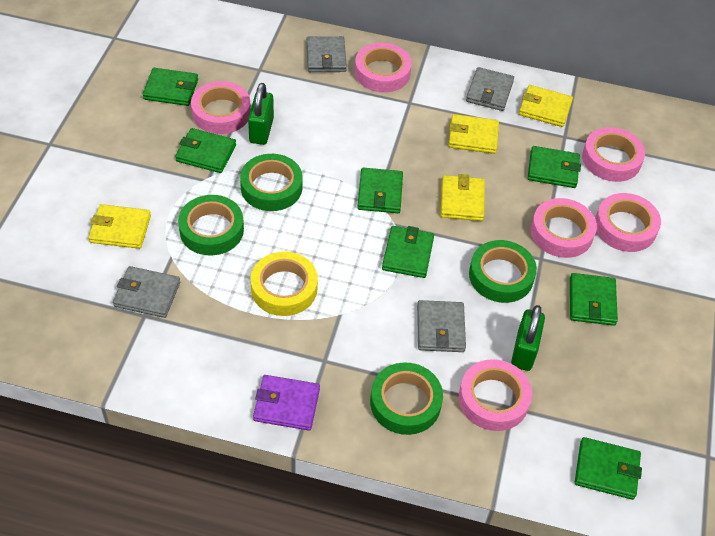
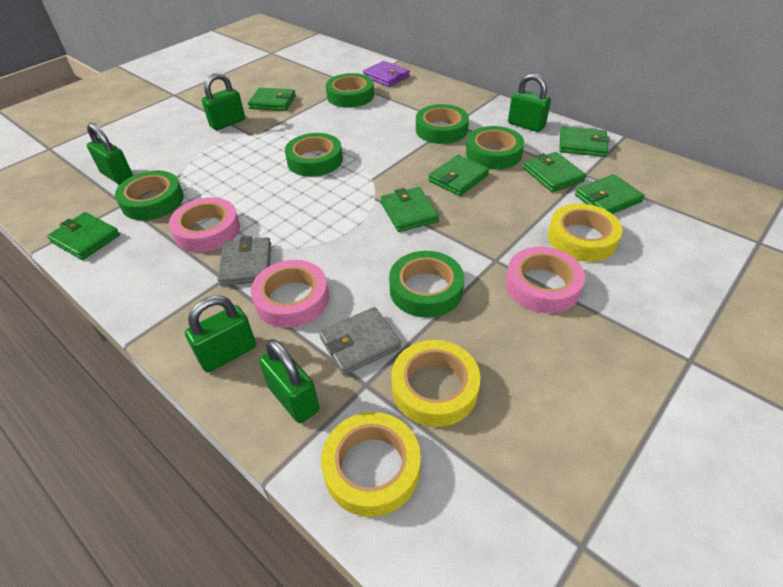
green padlock: 2 -> 5
green tape: 4 -> 6
grey wallet: 4 -> 2
pink tape: 6 -> 3
yellow tape: 1 -> 3
yellow wallet: 4 -> 0

